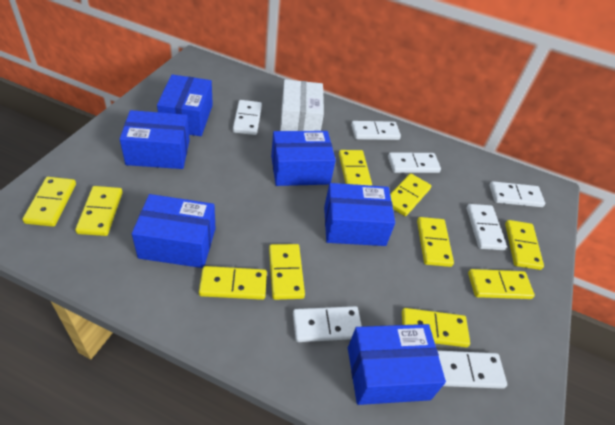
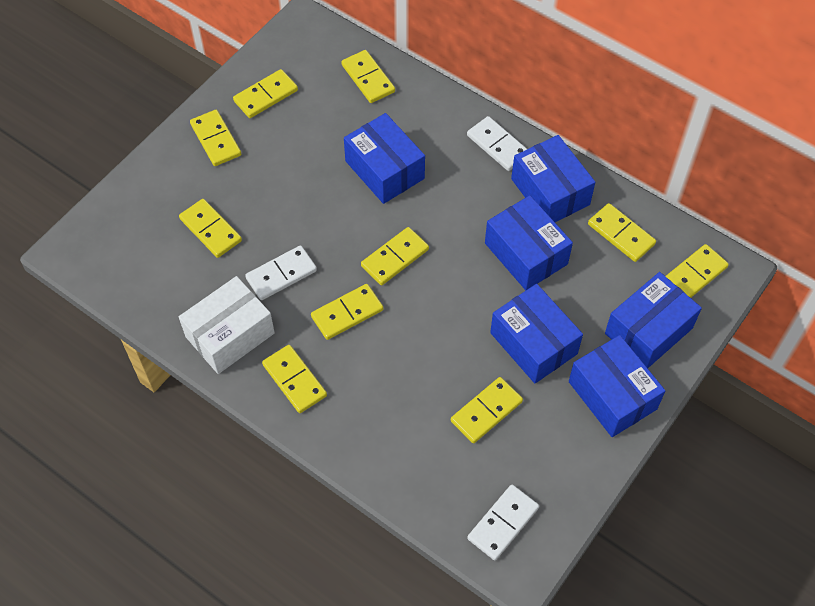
white domino: 7 -> 3

